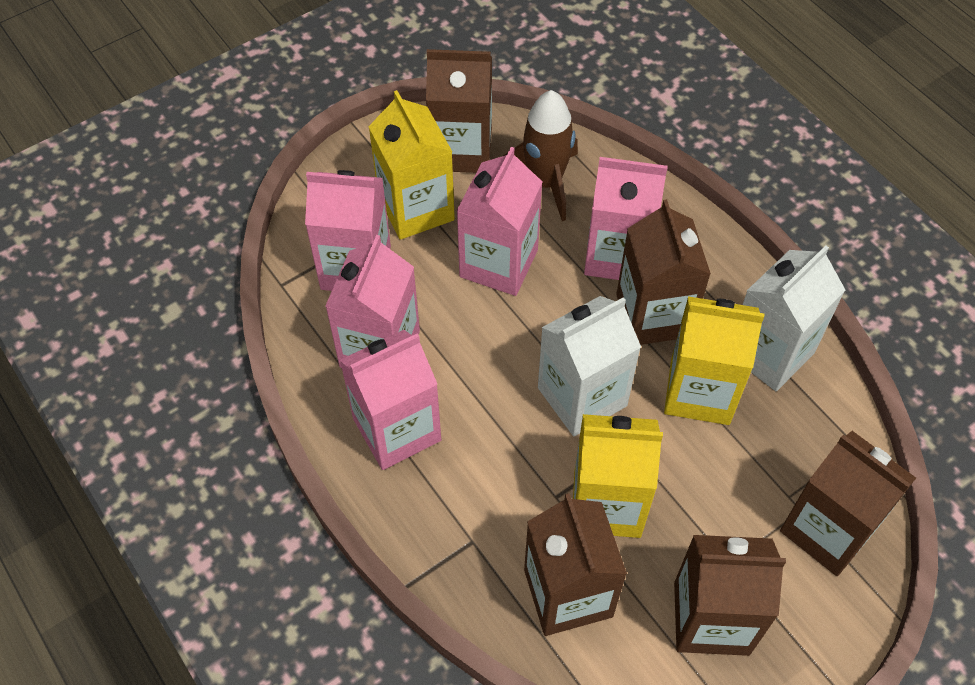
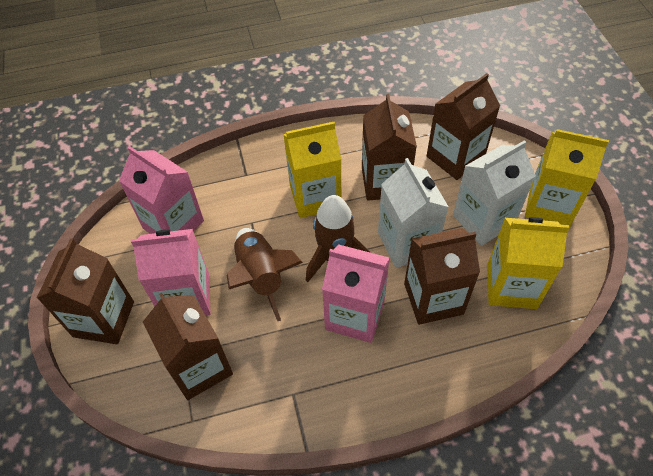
brown rocket: 1 -> 2
pink carton: 5 -> 3

